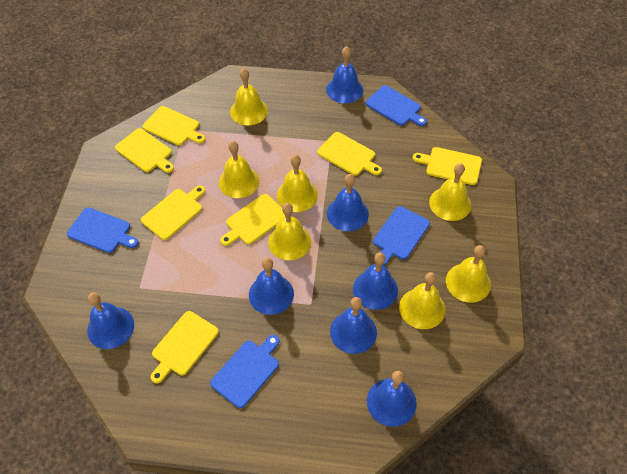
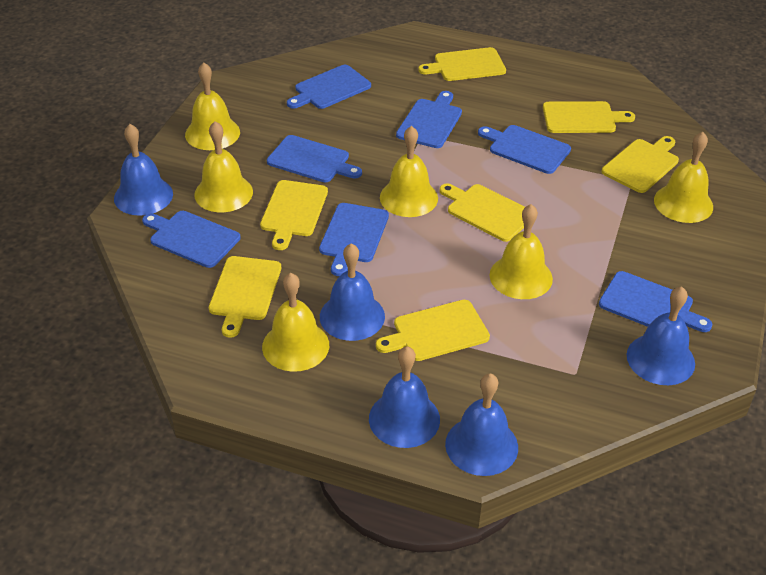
blue bell: 7 -> 5
blue cutting board: 4 -> 7
yellow bell: 7 -> 6

